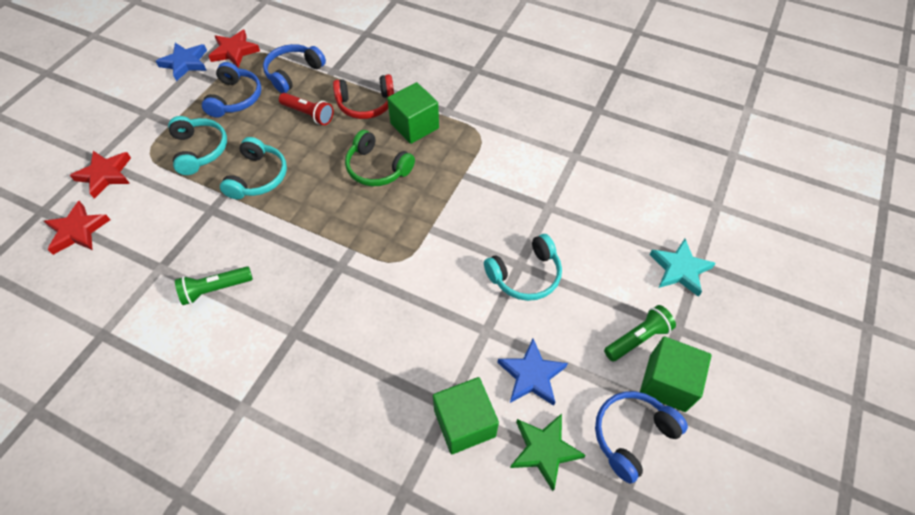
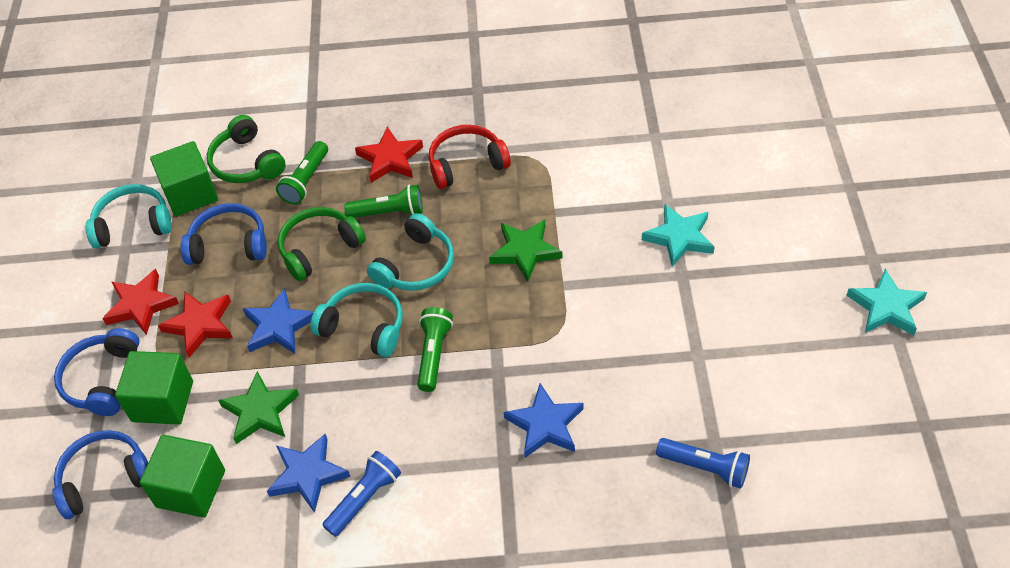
blue flashlight: 0 -> 2
blue star: 2 -> 3
green flashlight: 2 -> 3
green headphones: 1 -> 2
green star: 1 -> 2
red flashlight: 1 -> 0
turquoise star: 1 -> 2

